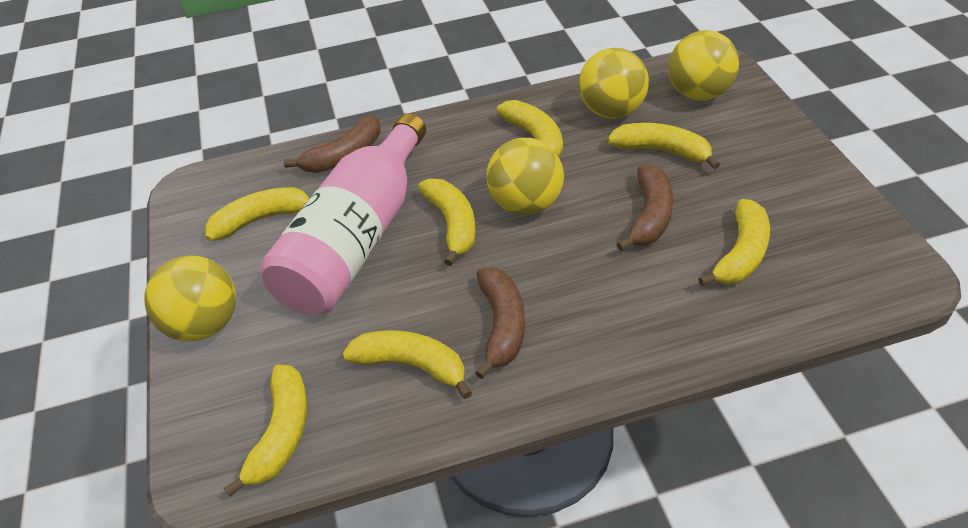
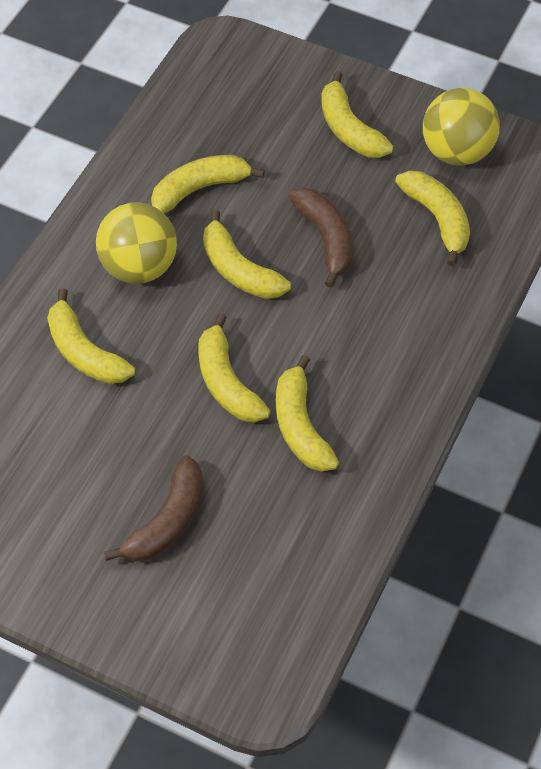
brown banana: 3 -> 2
pink bottle: 1 -> 0
yellow ball: 4 -> 2

